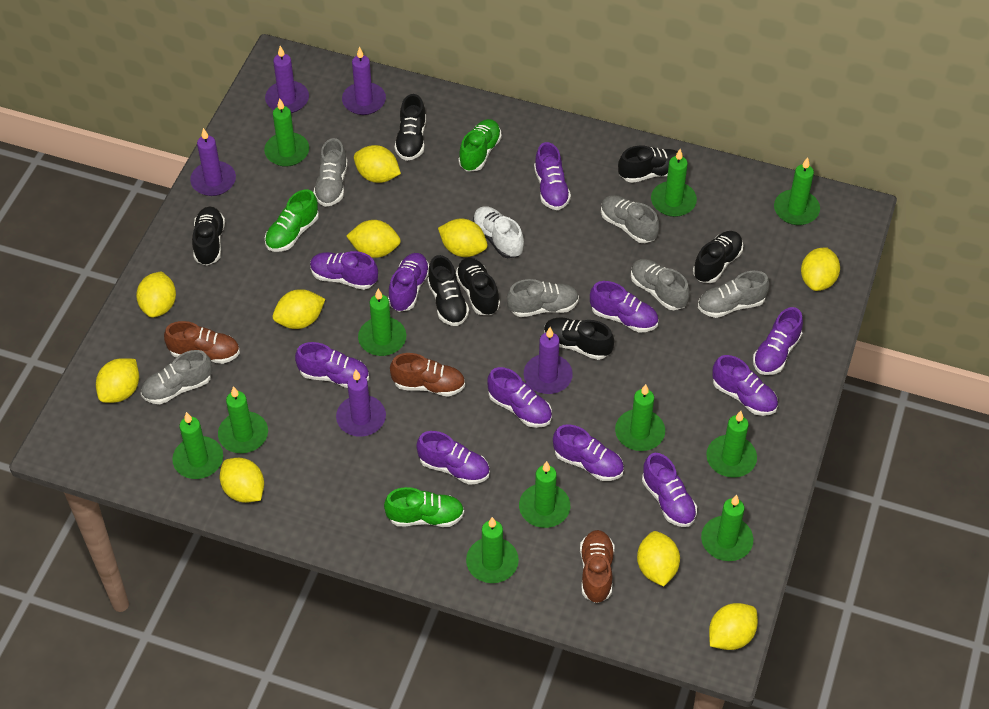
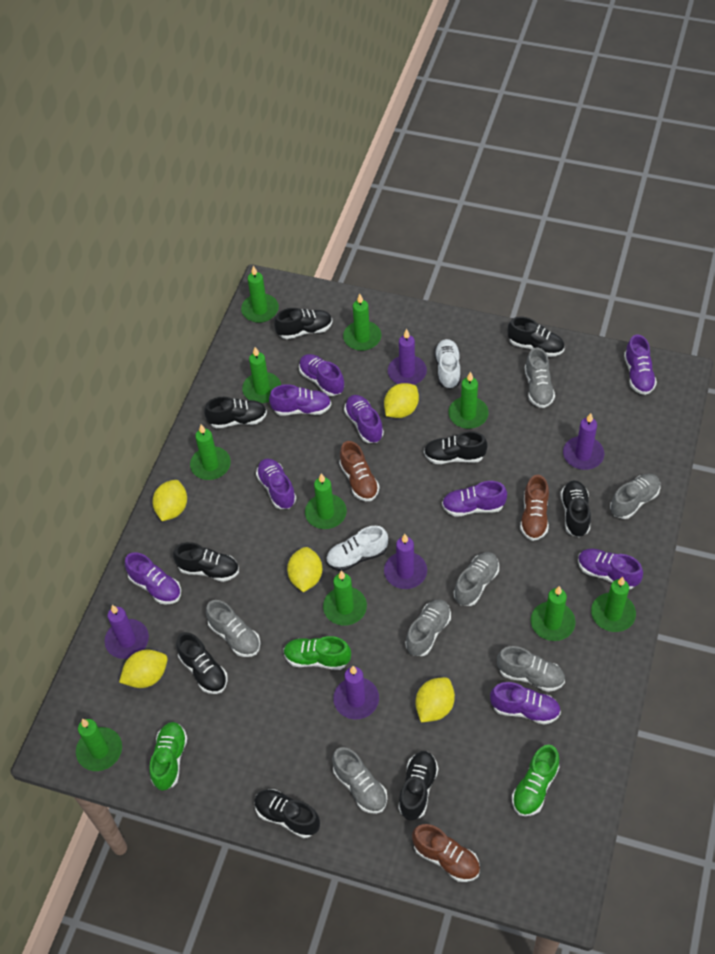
black shoe: 7 -> 9
green candle: 11 -> 10
grey shoe: 6 -> 7
purple shoe: 11 -> 9
white shoe: 1 -> 2
yellow lemon: 10 -> 5

